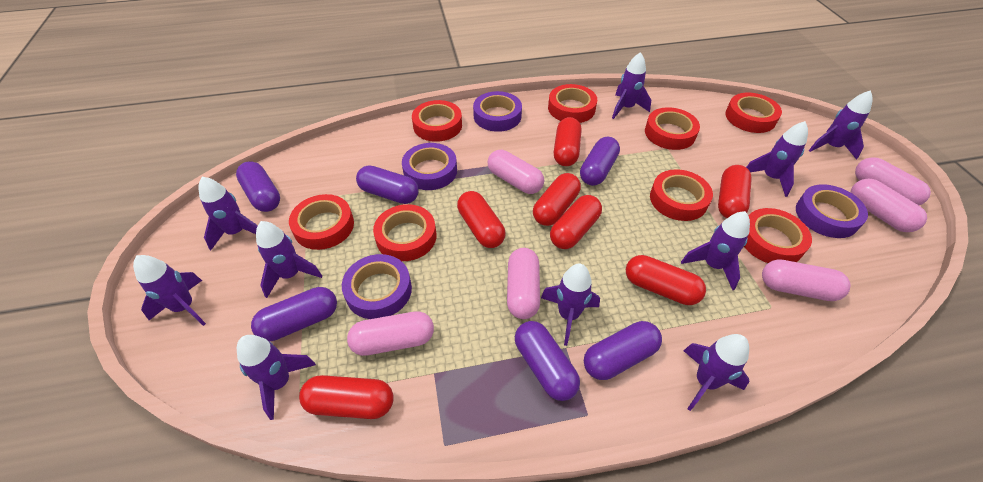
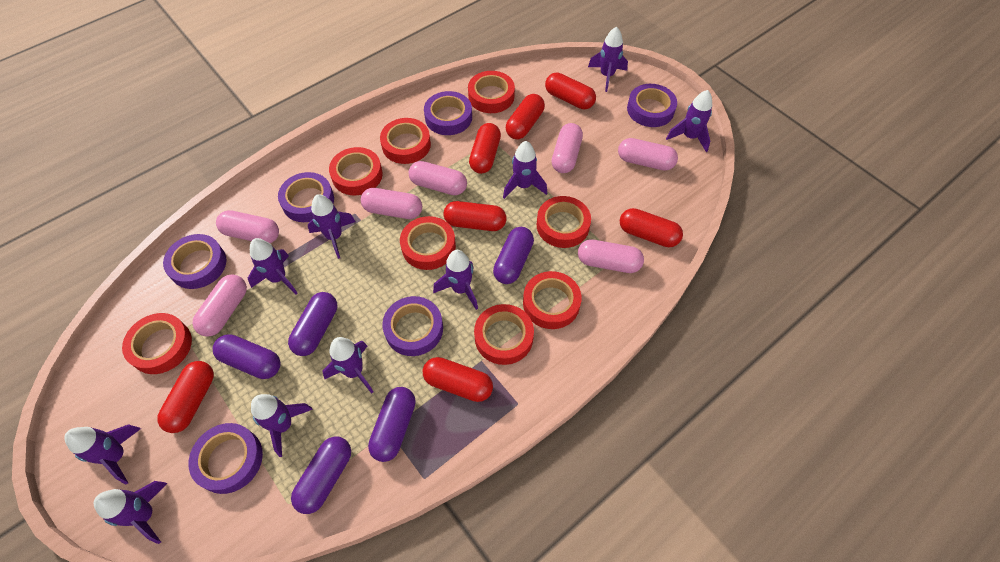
pink capsule: 6 -> 7
purple capsule: 6 -> 5
purple tape: 4 -> 6

